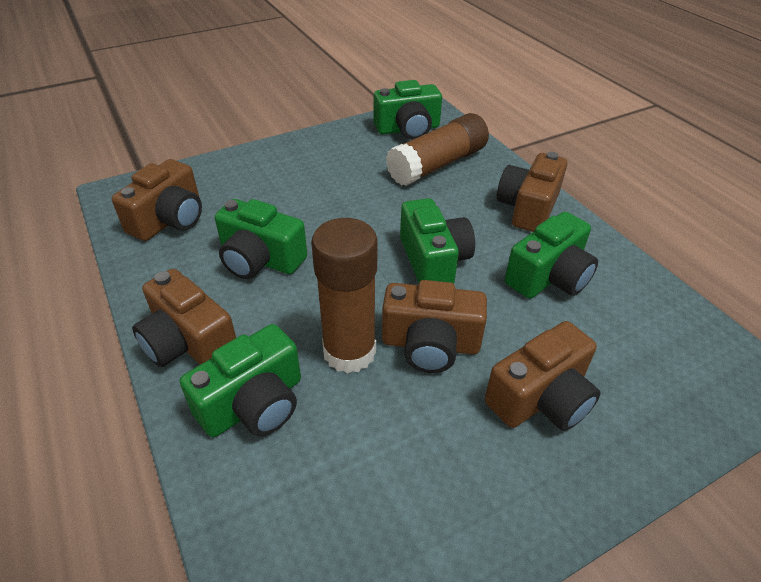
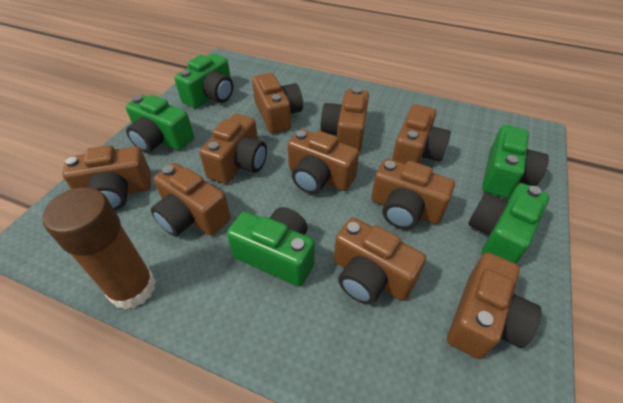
brown camera: 5 -> 10
brown glue stick: 2 -> 1

